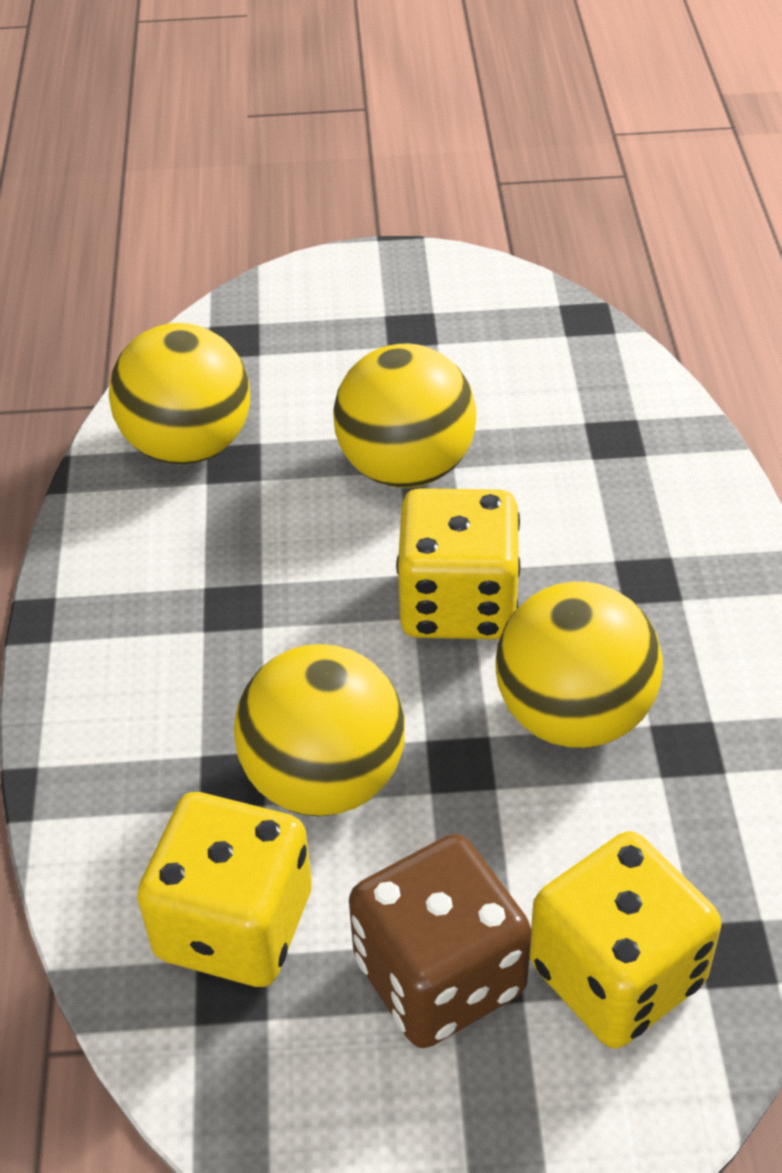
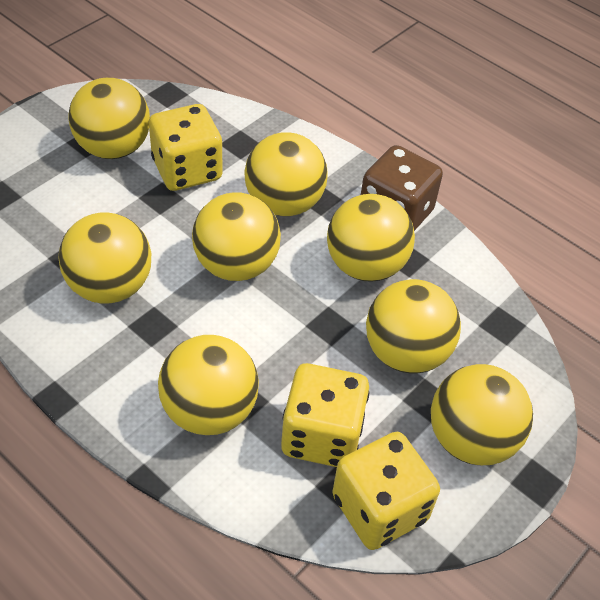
yellow ball: 4 -> 8

